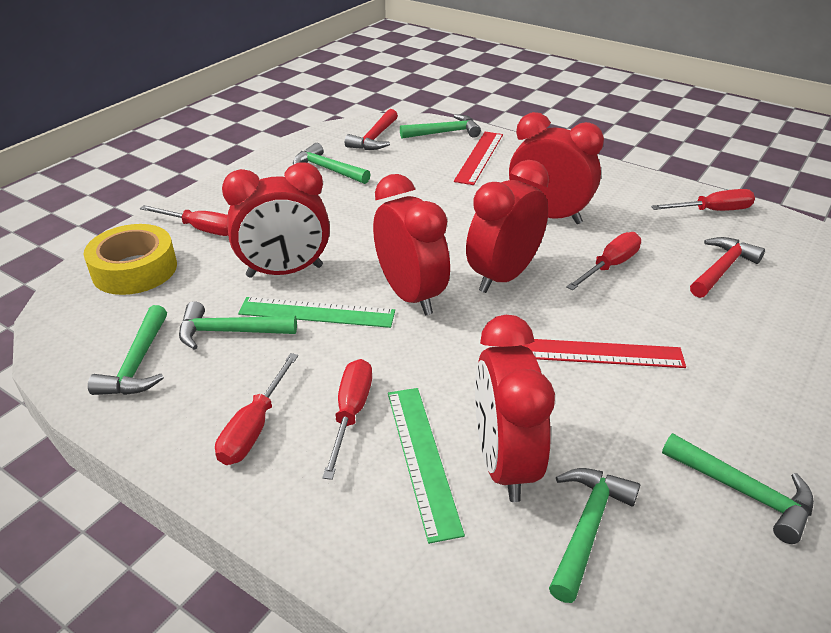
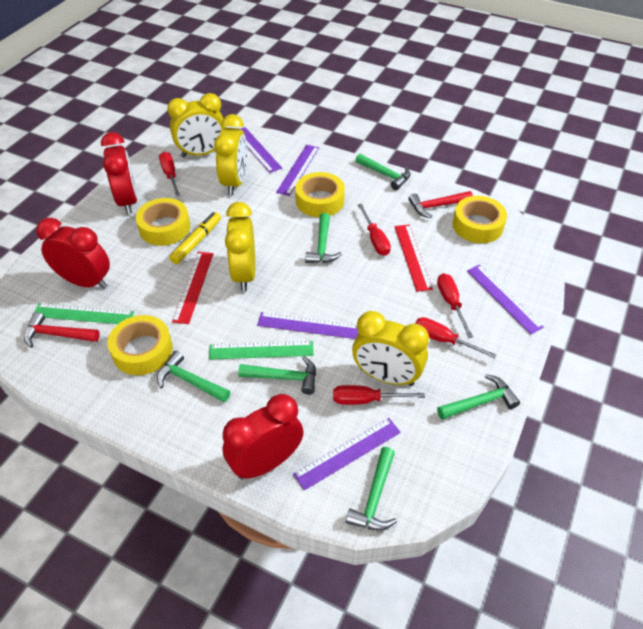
purple ruler: 0 -> 5
red clock: 5 -> 3
yellow clock: 0 -> 4
yellow marker: 0 -> 1
yellow tape: 1 -> 4

